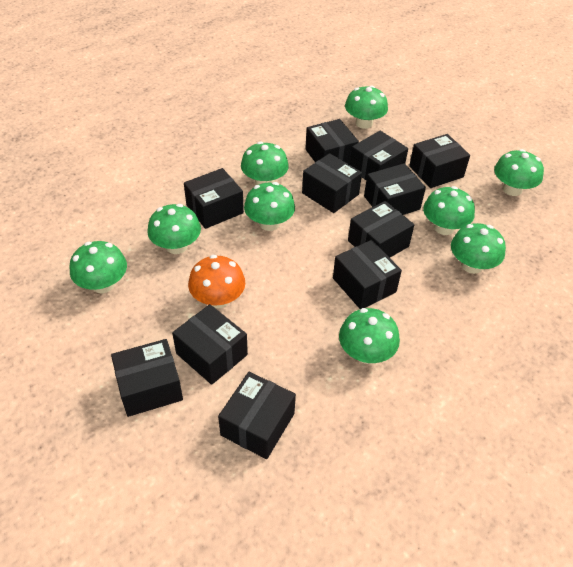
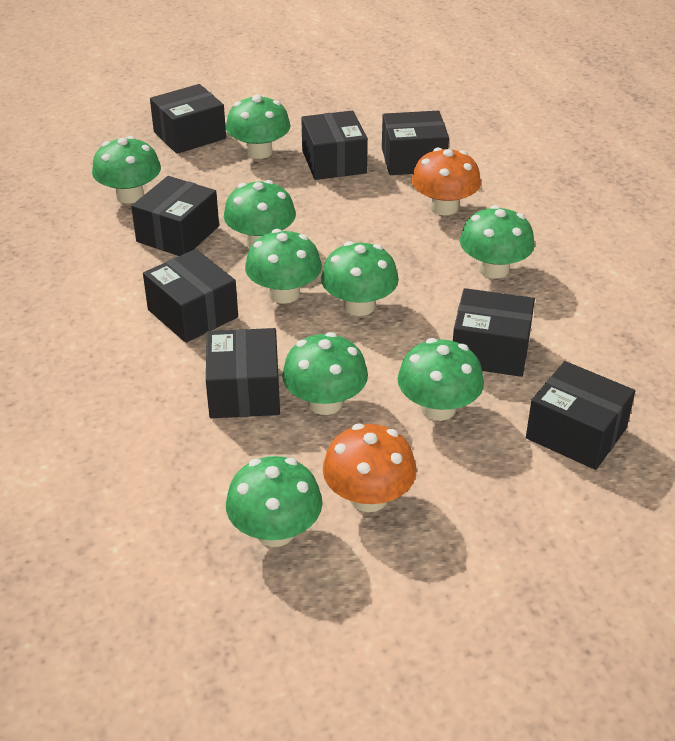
black box: 11 -> 8
orange mushroom: 1 -> 2

